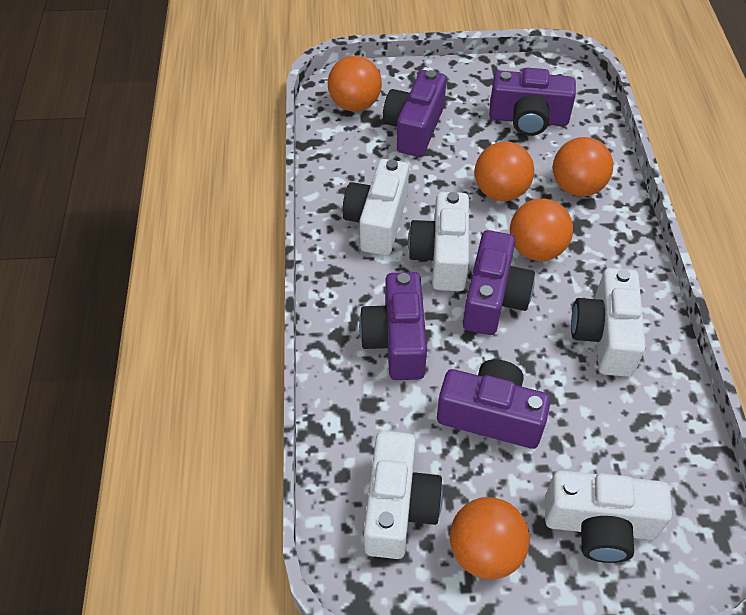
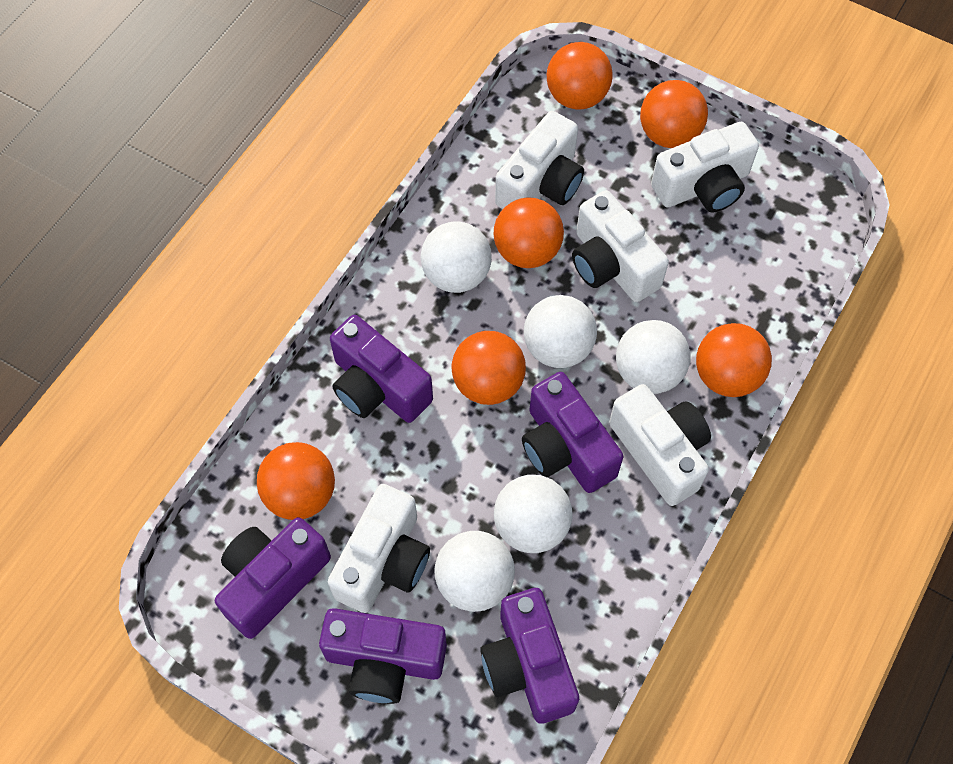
orange ball: 5 -> 6
white ball: 0 -> 5

